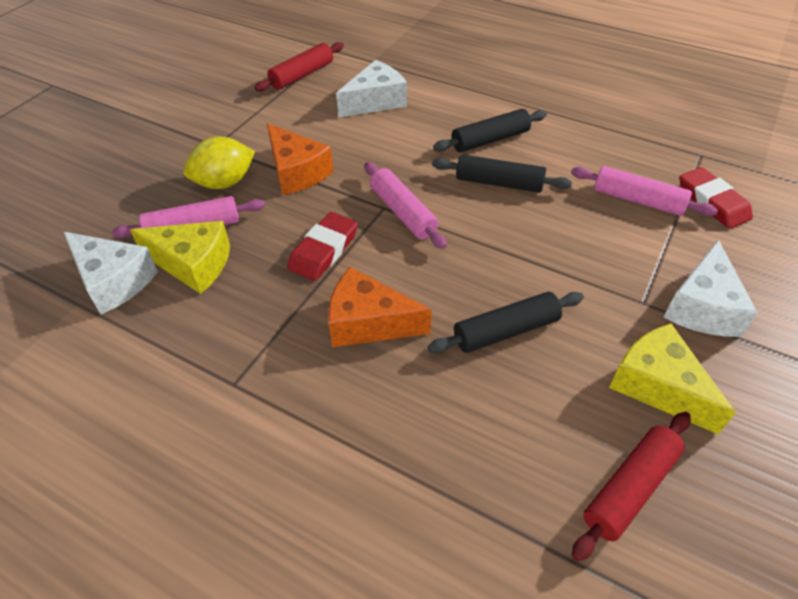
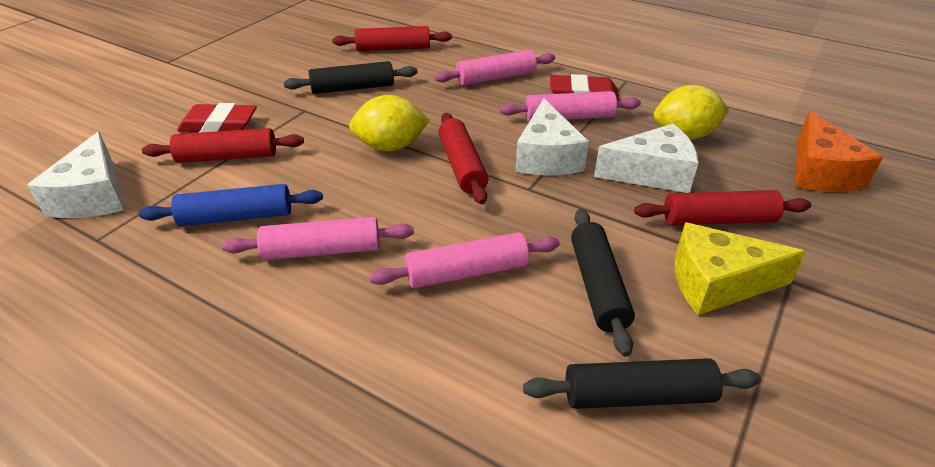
blue rolling pin: 0 -> 1
orange cheese: 2 -> 1
pink rolling pin: 3 -> 4
red rolling pin: 2 -> 4
yellow cheese: 2 -> 1
yellow lemon: 1 -> 2

